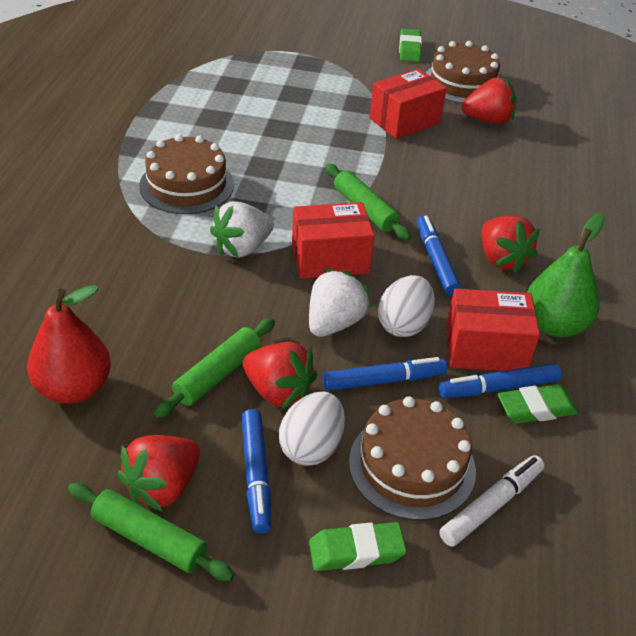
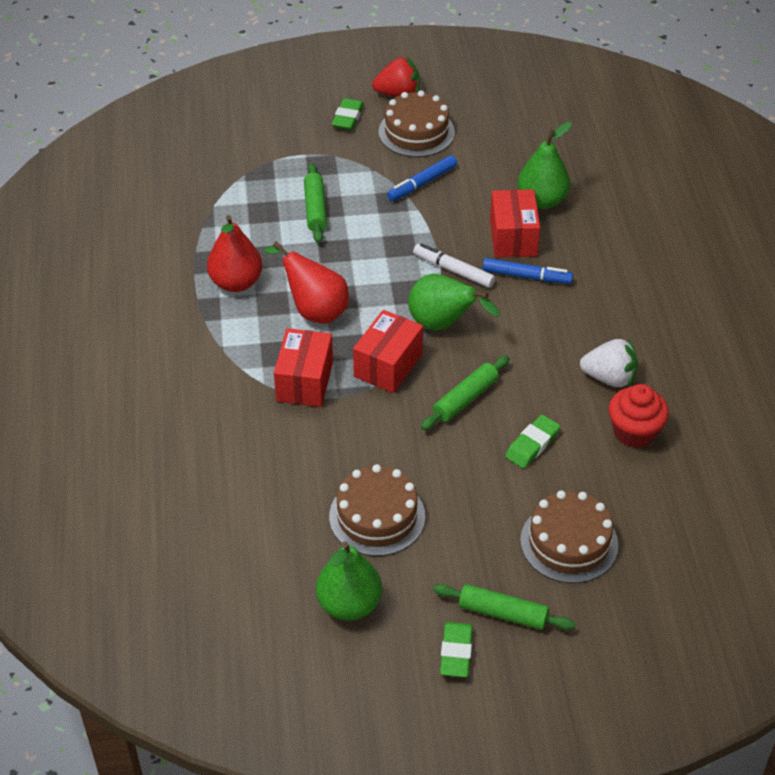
blue marker: 4 -> 2
green pear: 1 -> 3
red cupcake: 0 -> 1
red pear: 1 -> 2
red strawberry: 4 -> 1
white egg: 2 -> 0
white strawberry: 2 -> 1

